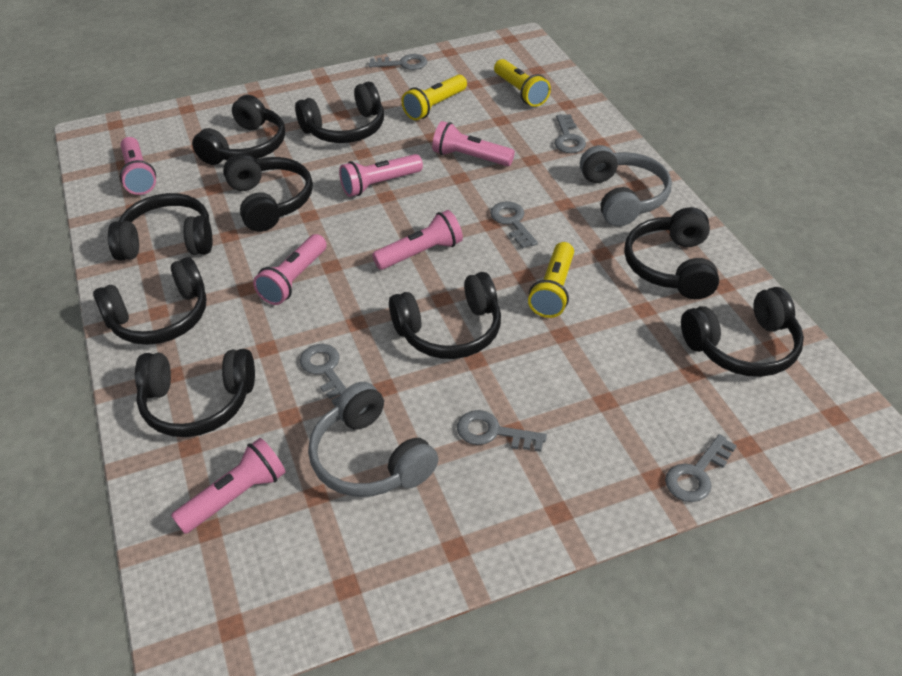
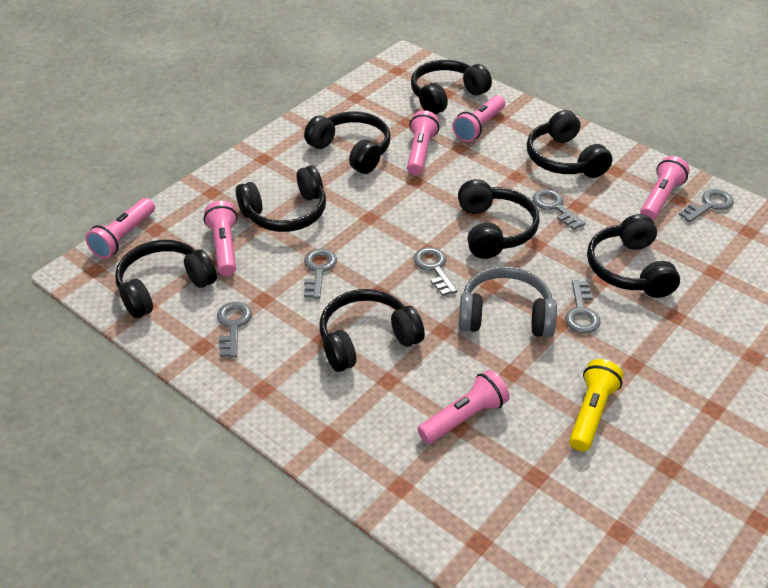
black headphones: 9 -> 8
grey headphones: 2 -> 1
yellow flashlight: 3 -> 1

